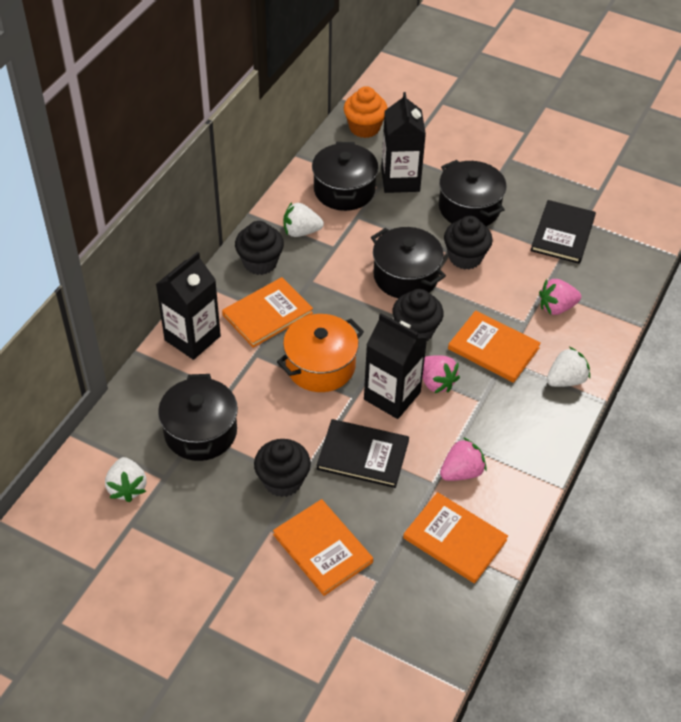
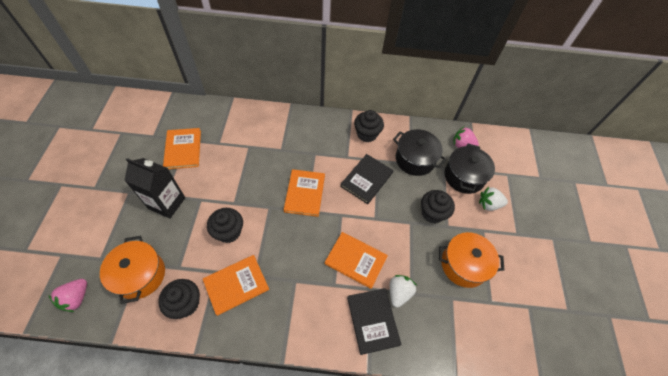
black carton: 3 -> 1
black pot: 4 -> 2
orange cupcake: 1 -> 0
orange pot: 1 -> 2
pink strawberry: 3 -> 2
white strawberry: 3 -> 2

